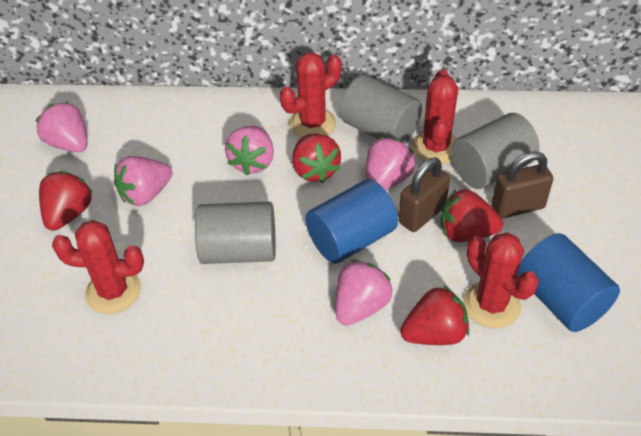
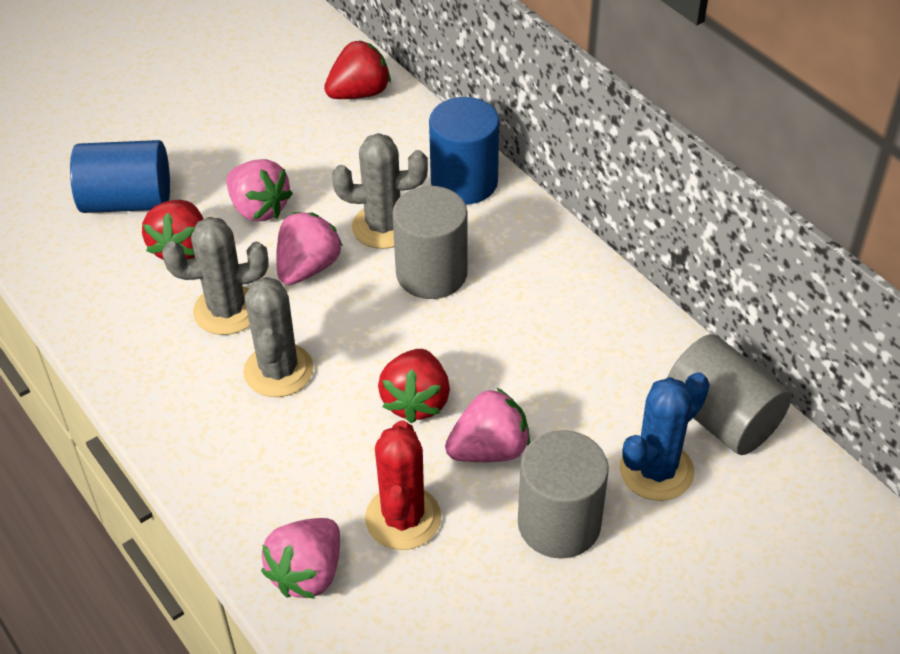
blue cactus: 0 -> 1
brown padlock: 2 -> 0
grey cactus: 0 -> 3
pink strawberry: 5 -> 4
red cactus: 4 -> 1
red strawberry: 4 -> 3

